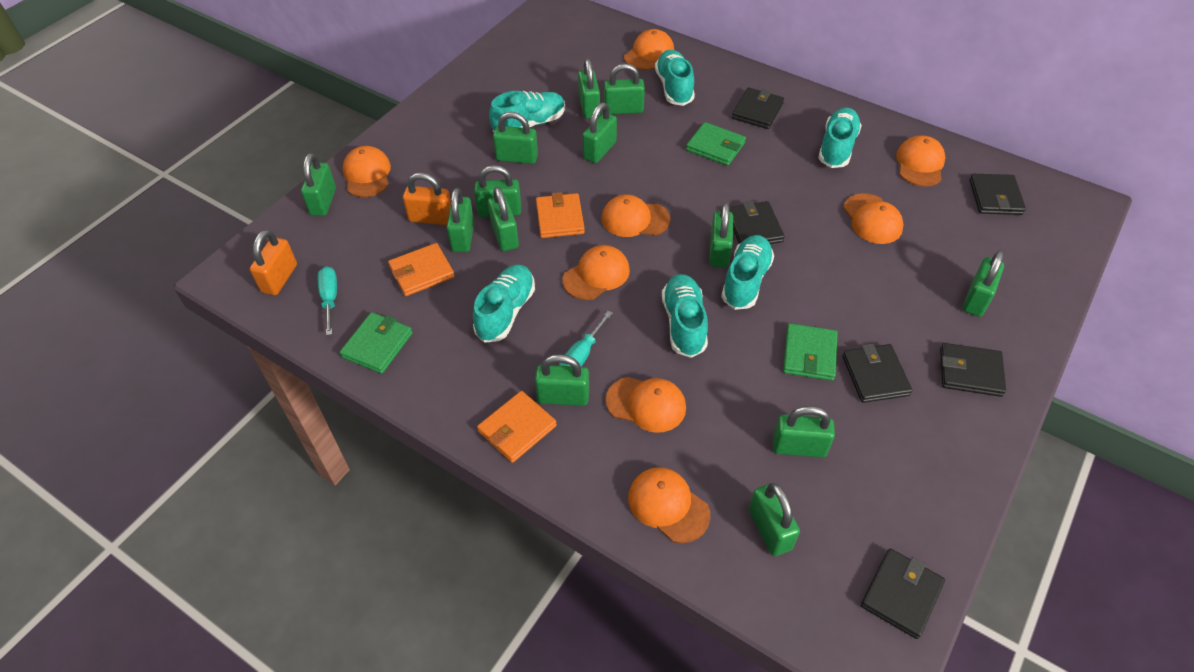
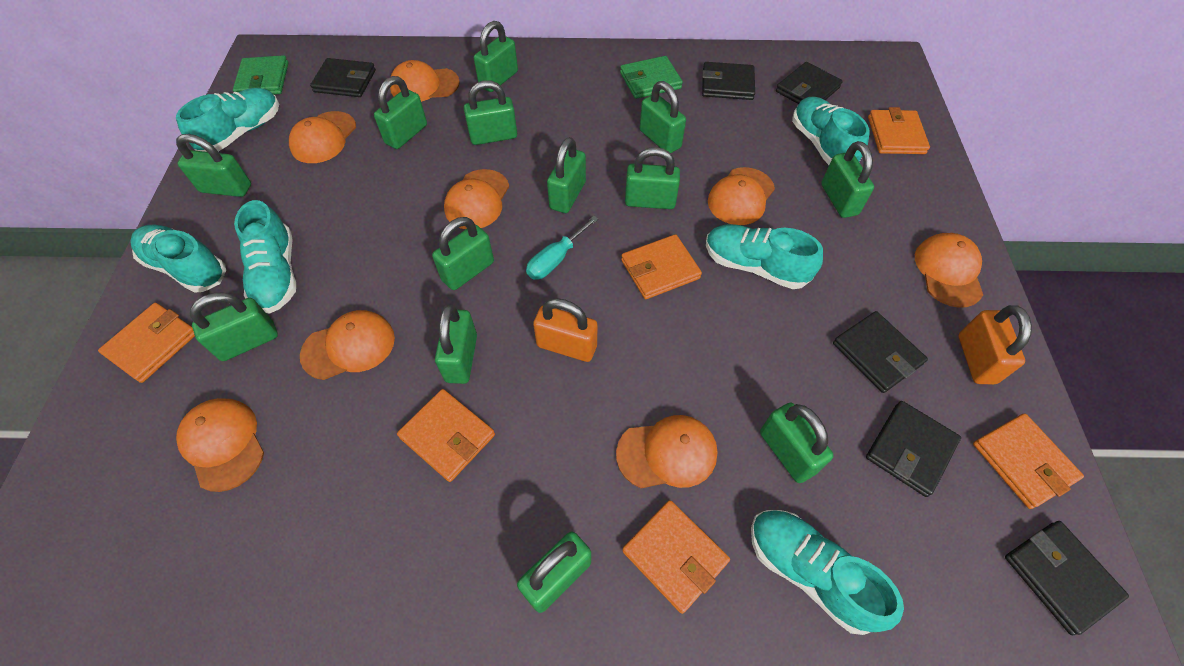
green wallet: 3 -> 2
orange wallet: 3 -> 6
turquoise screwdriver: 2 -> 1

